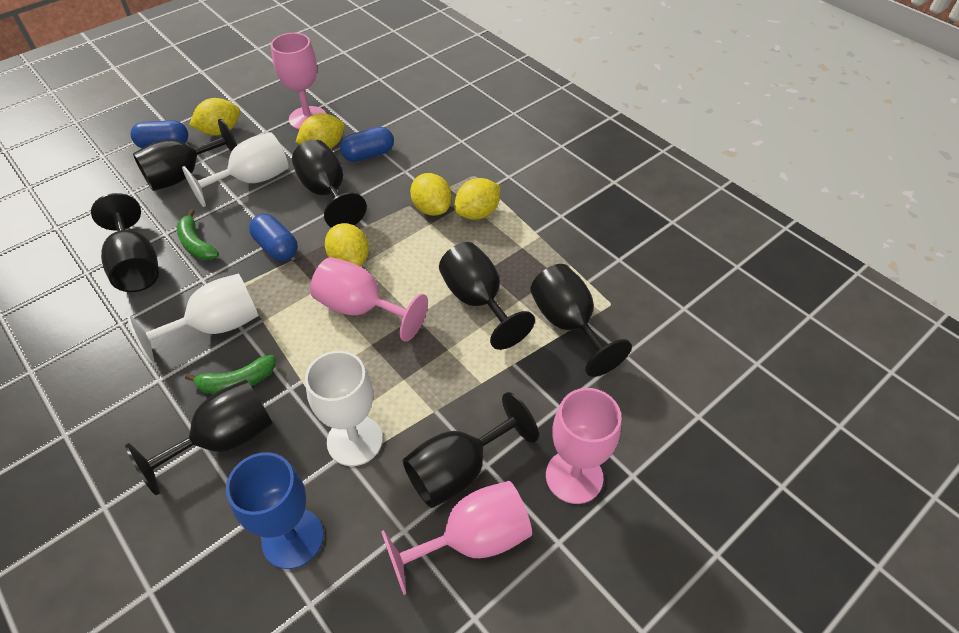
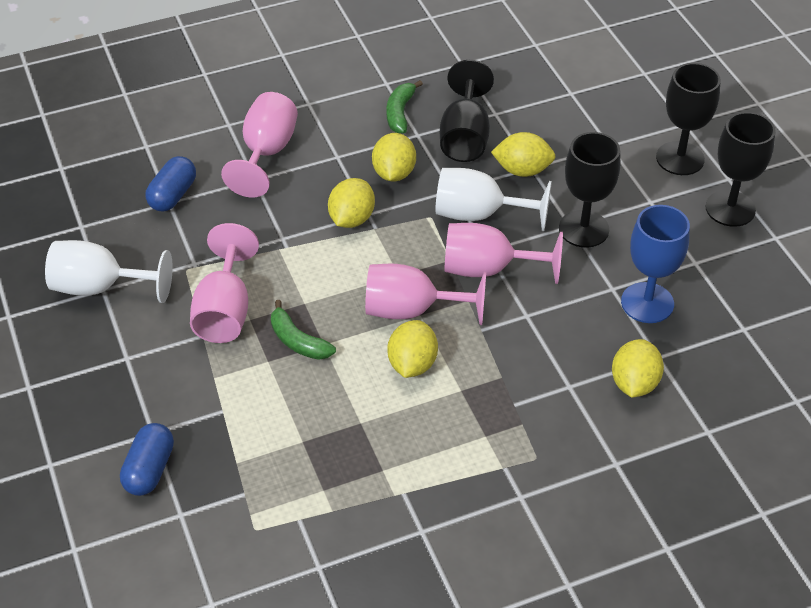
black goblet: 7 -> 4
blue capsule: 3 -> 2
white goblet: 3 -> 2

